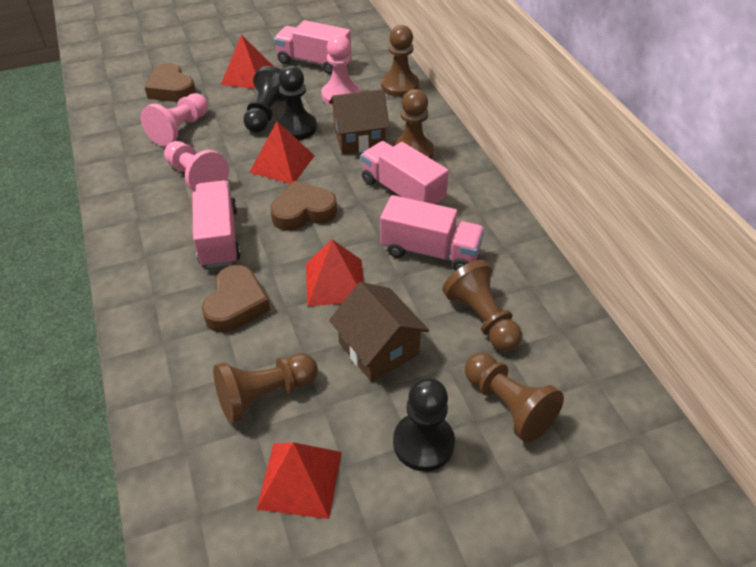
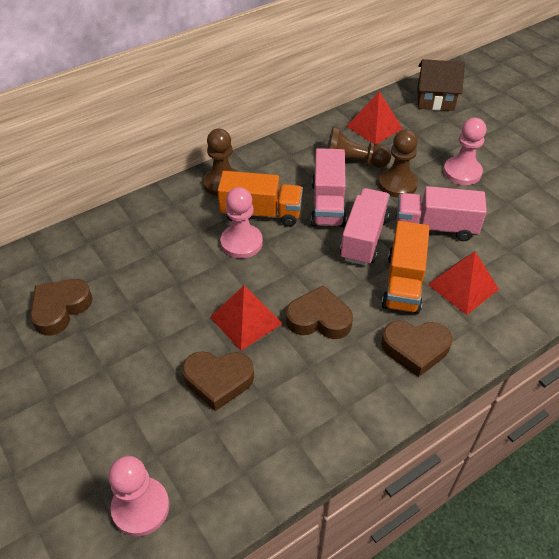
black pawn: 3 -> 0
brown heart: 3 -> 4
brown house: 2 -> 1
brown pawn: 5 -> 3
orange truck: 0 -> 2
pink truck: 4 -> 3
red pyramid: 4 -> 3

